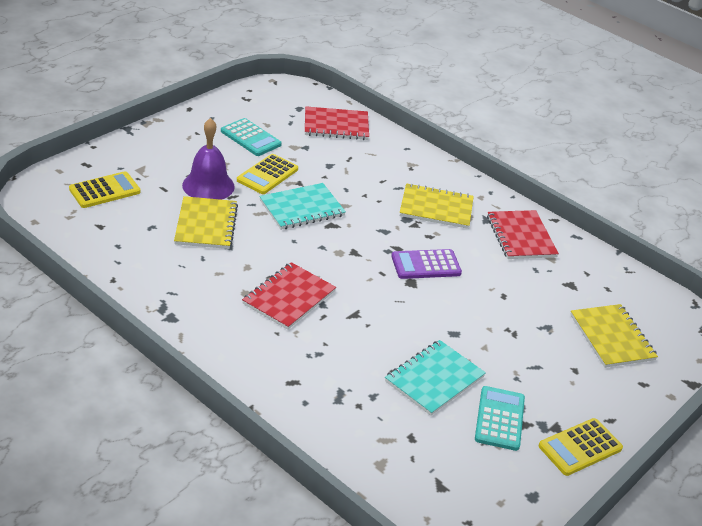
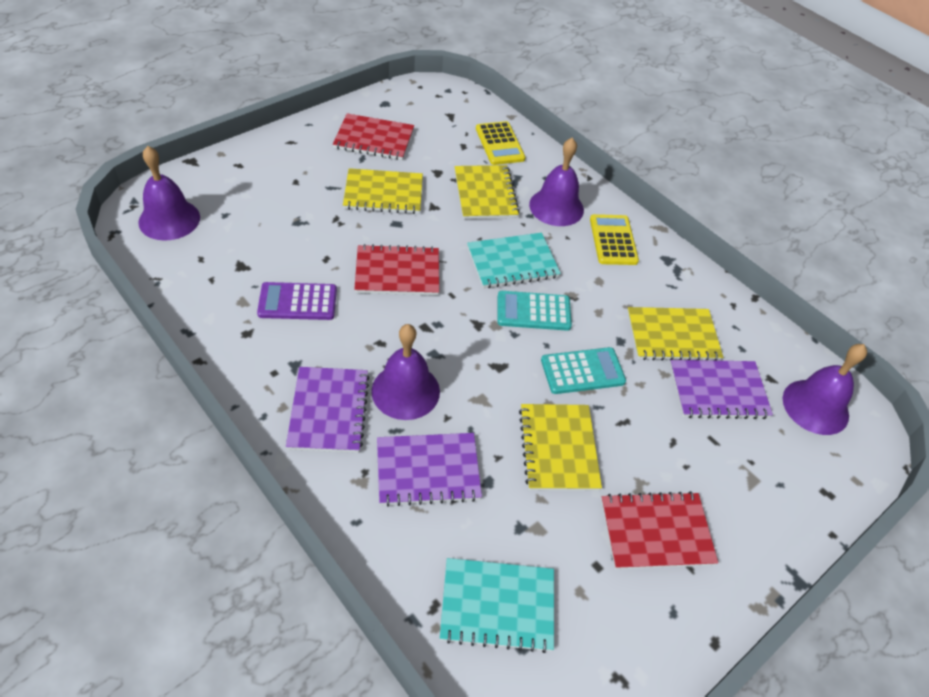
purple bell: 1 -> 4
purple notebook: 0 -> 3
yellow calculator: 3 -> 2
yellow notebook: 3 -> 4

